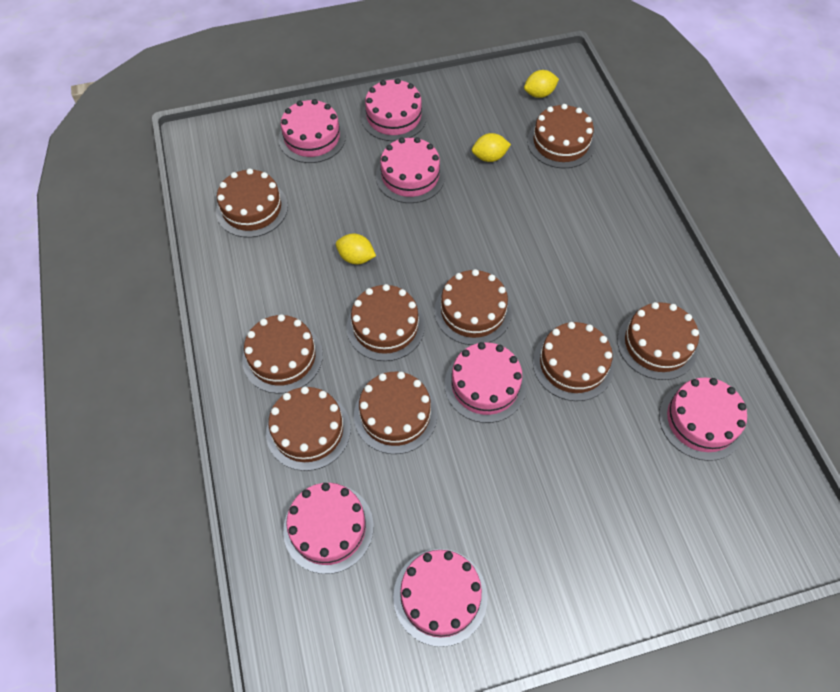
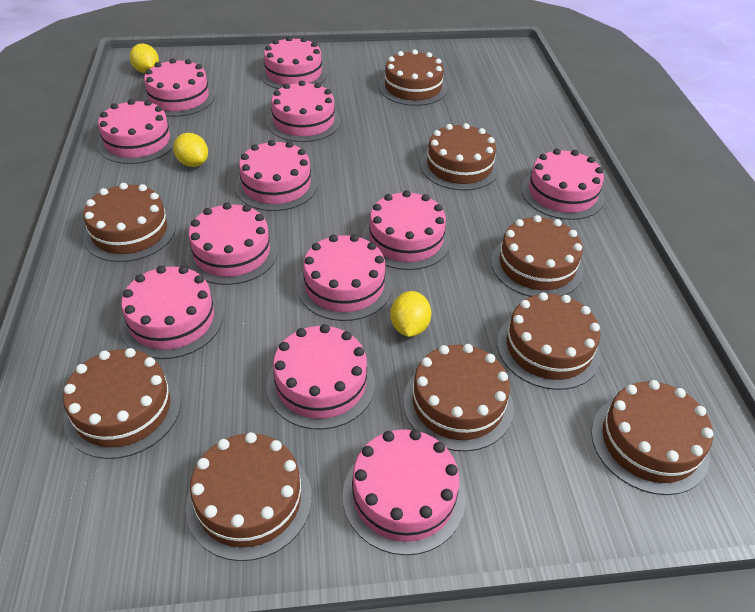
pink cake: 7 -> 12

